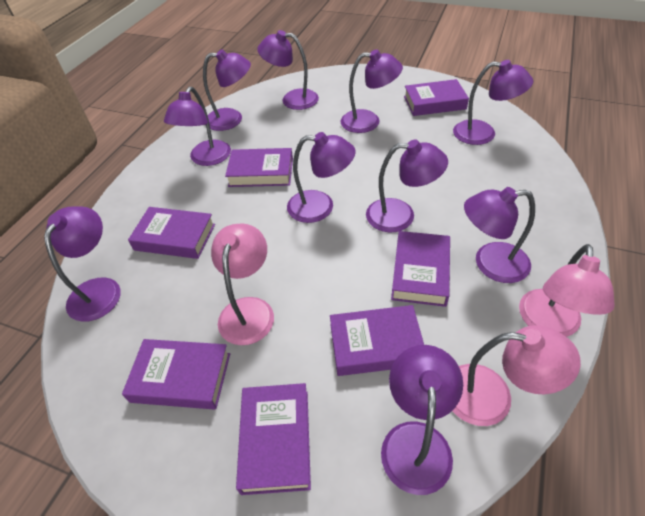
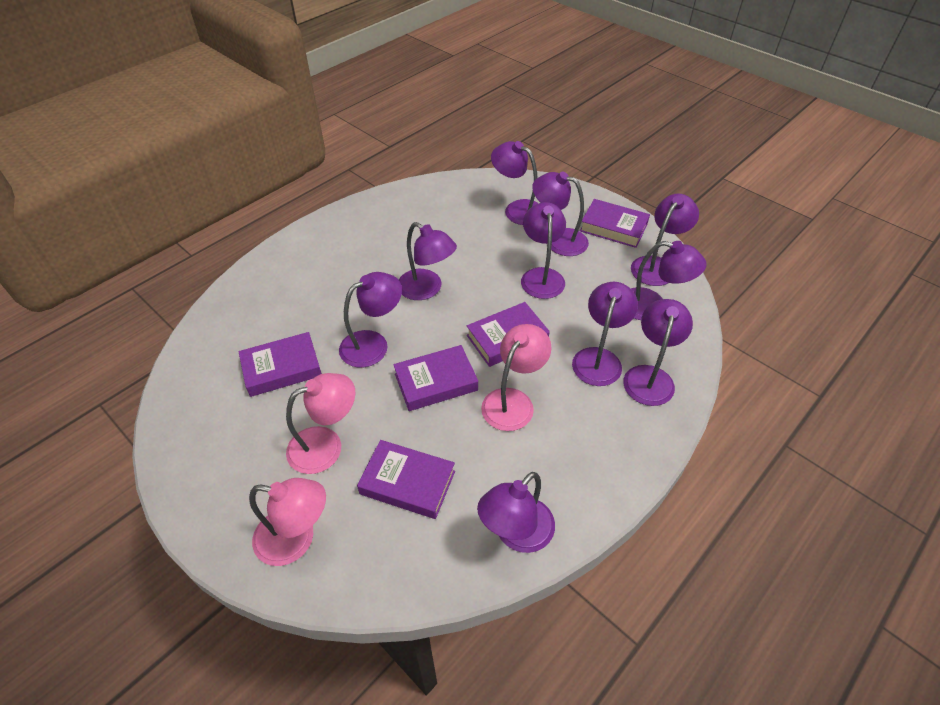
purple book: 7 -> 5

